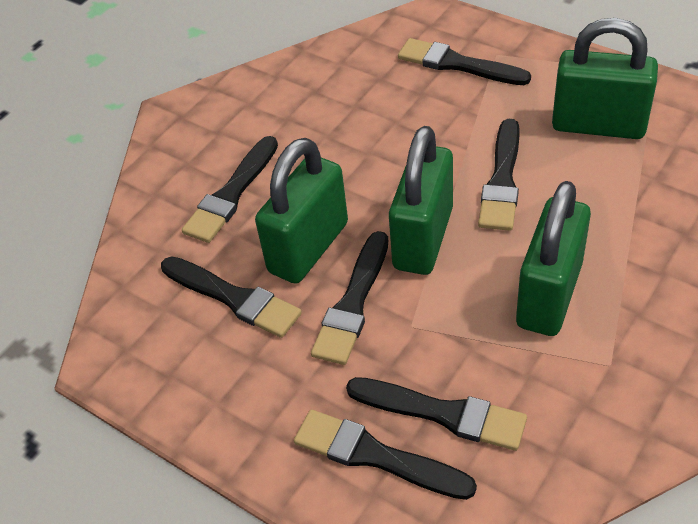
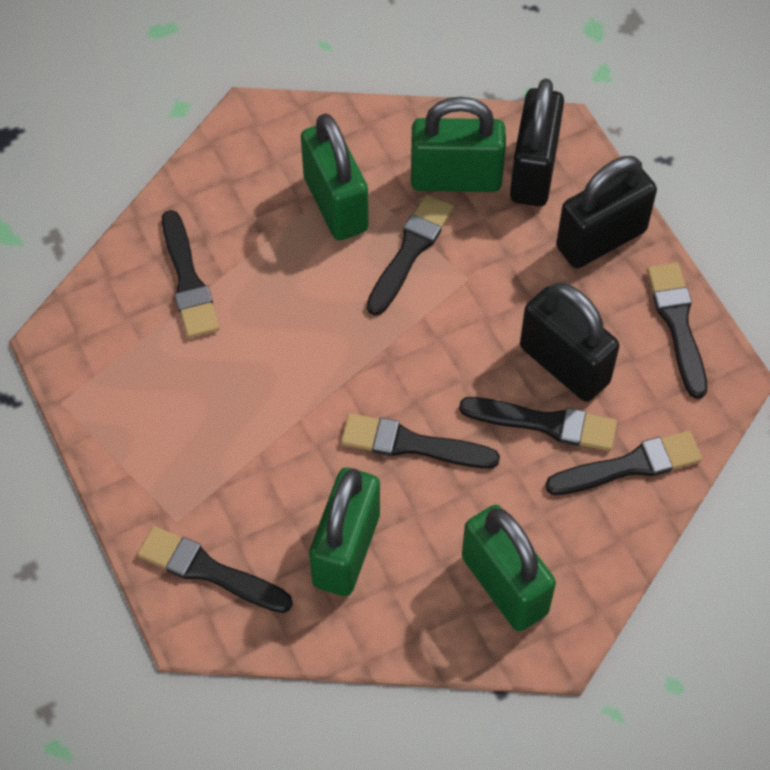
black padlock: 0 -> 3

